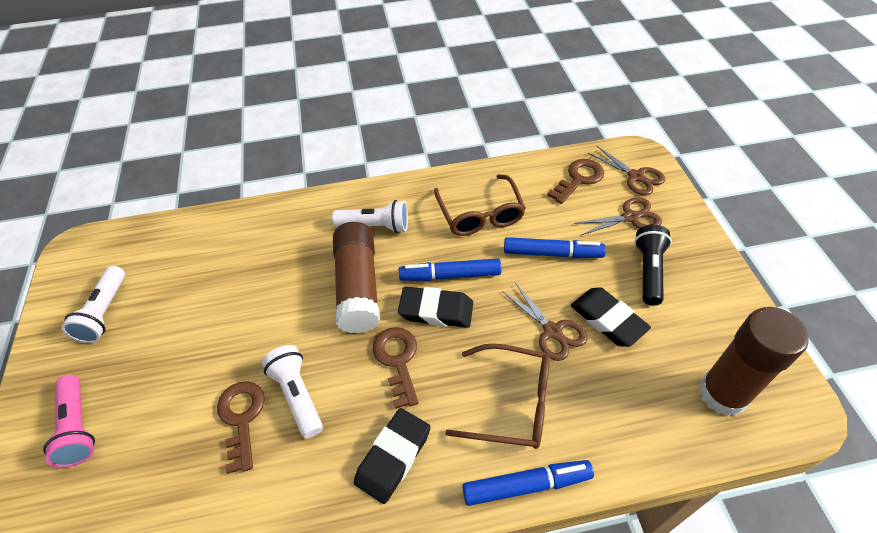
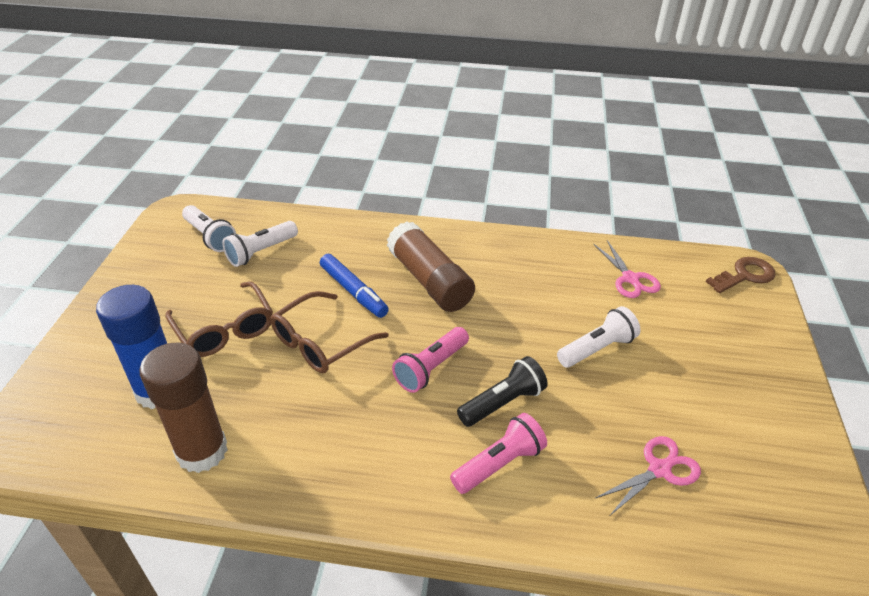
black eraser: 3 -> 0
blue glue stick: 0 -> 1
blue marker: 3 -> 1
brown key: 3 -> 1
brown scissors: 3 -> 0
pink flashlight: 1 -> 2
pink scissors: 0 -> 2

